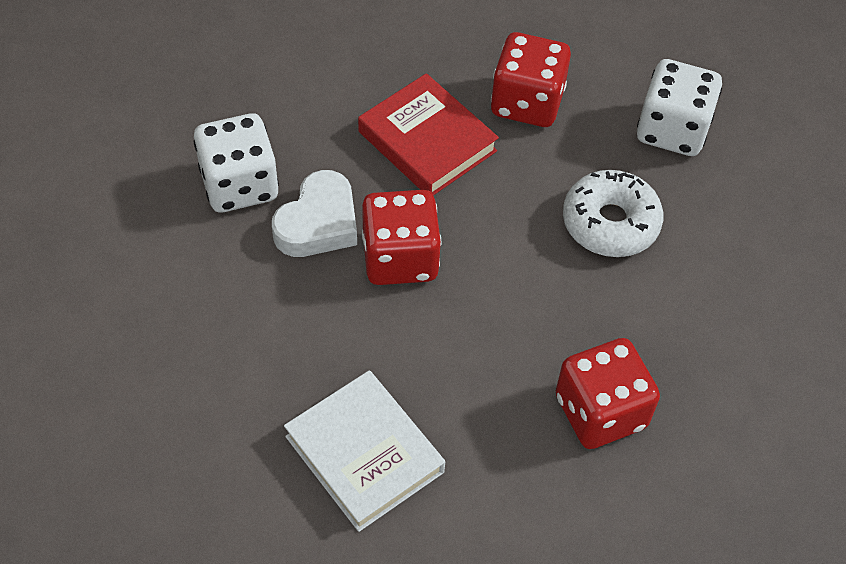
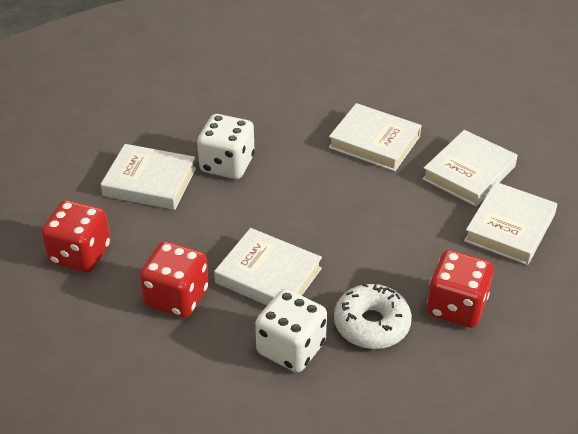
red book: 1 -> 0
white book: 1 -> 5
white heart: 1 -> 0

